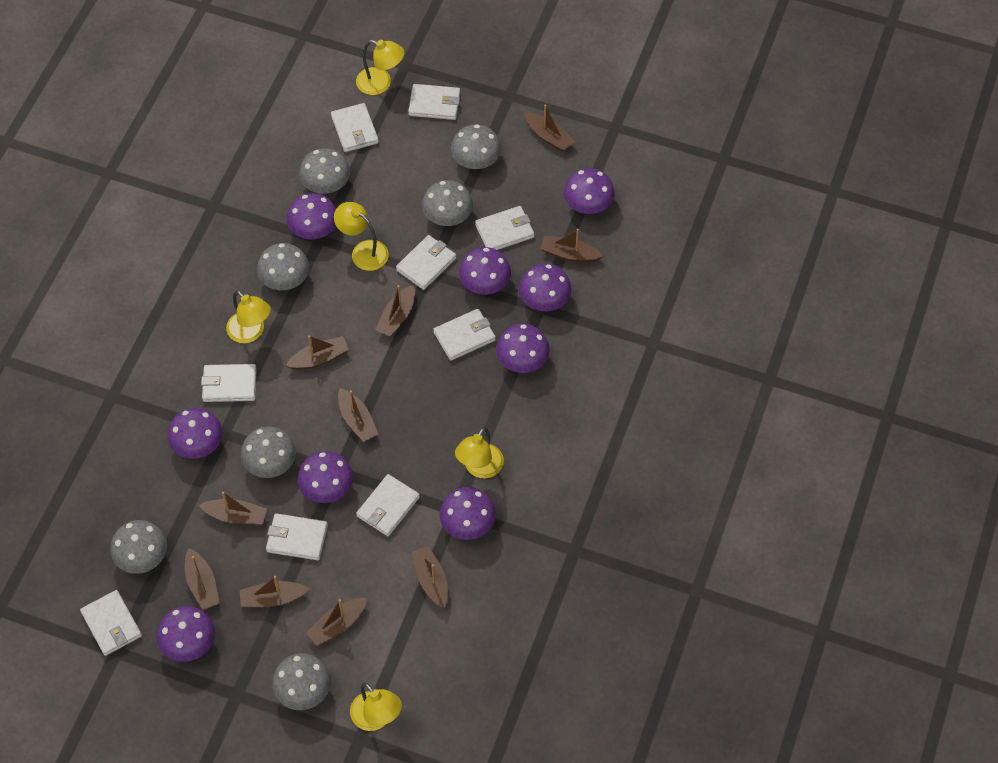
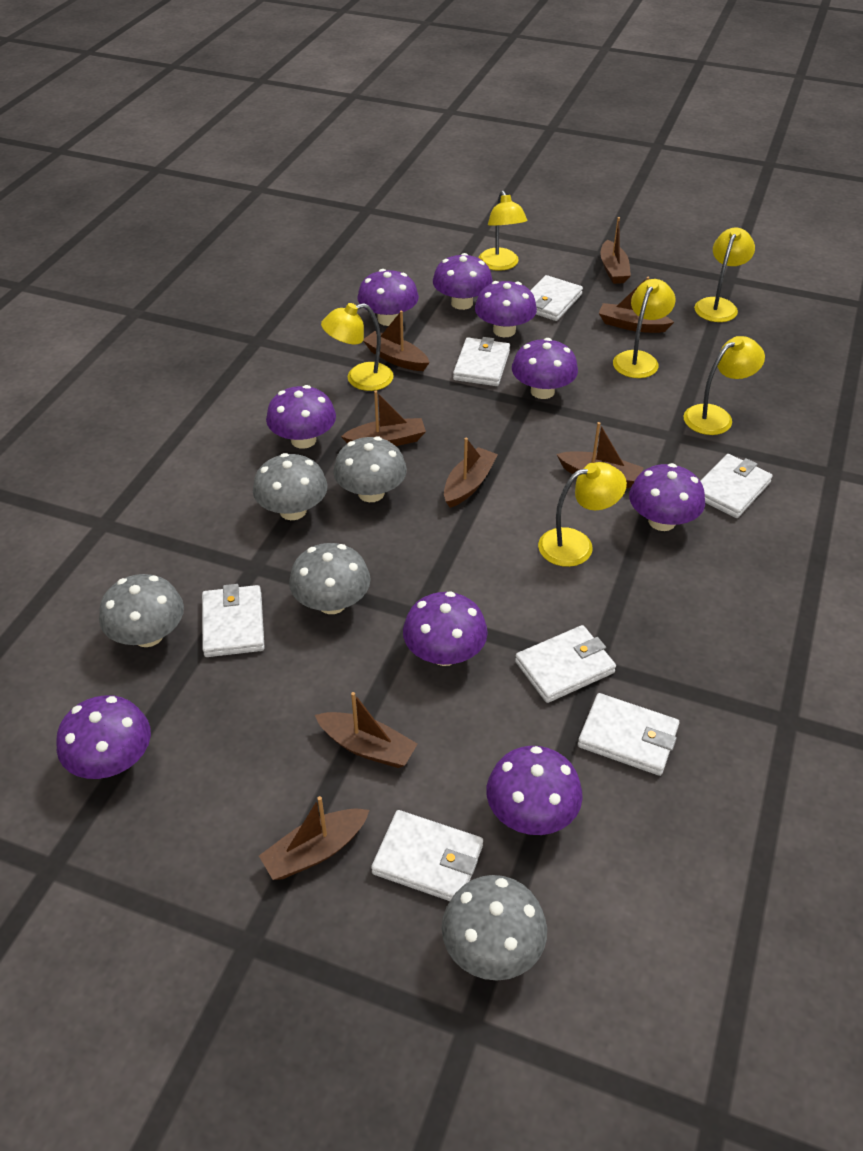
brown boat: 10 -> 8
grey mushroom: 7 -> 5
white wallet: 9 -> 7
yellow lamp: 5 -> 6

